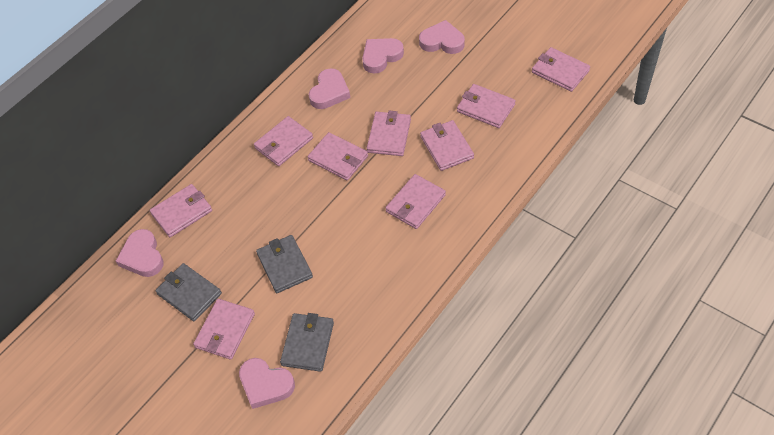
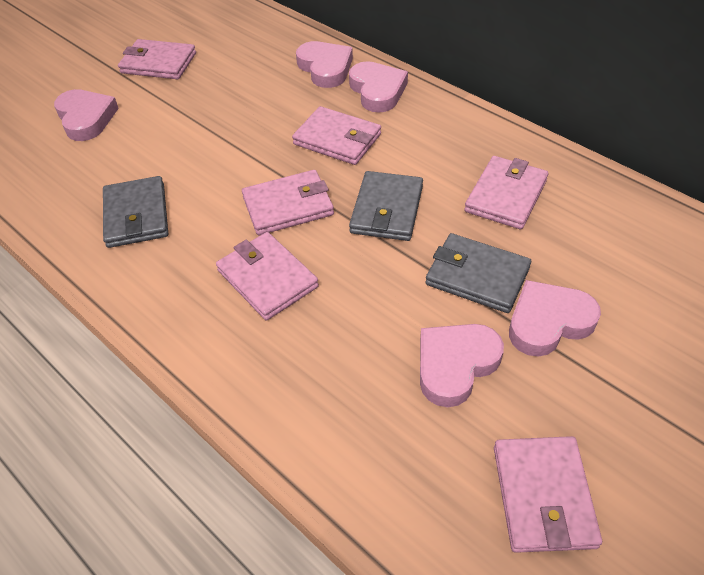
pink wallet: 9 -> 6

